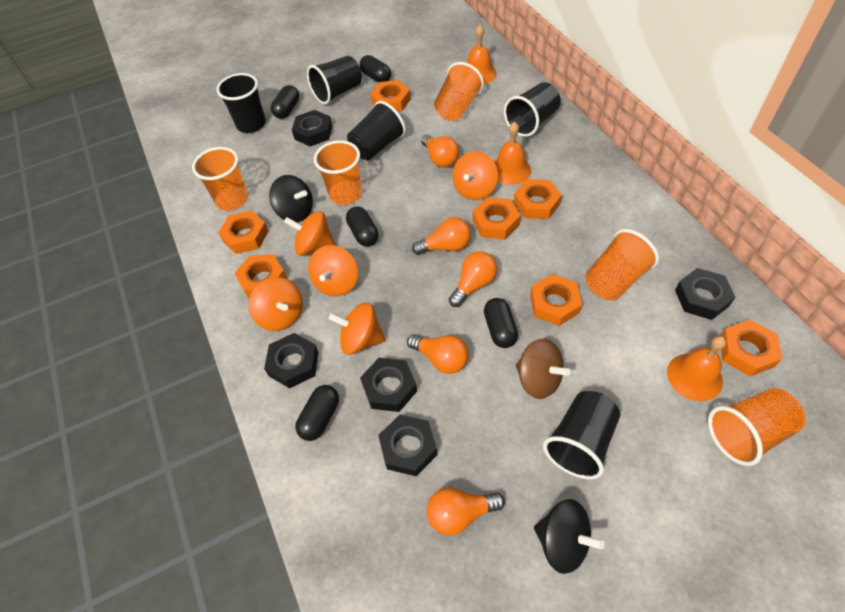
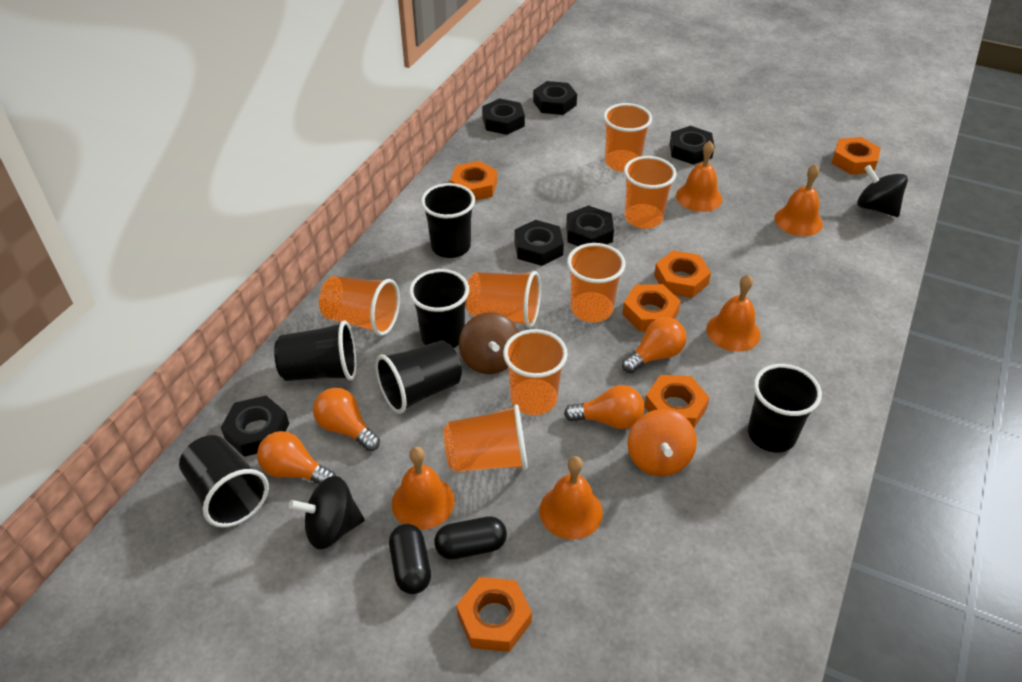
black capsule: 5 -> 2
black cup: 5 -> 6
black nut: 5 -> 6
orange bell: 3 -> 5
orange cup: 5 -> 7
orange light bulb: 5 -> 4
orange nut: 7 -> 6
orange spinning top: 5 -> 1

